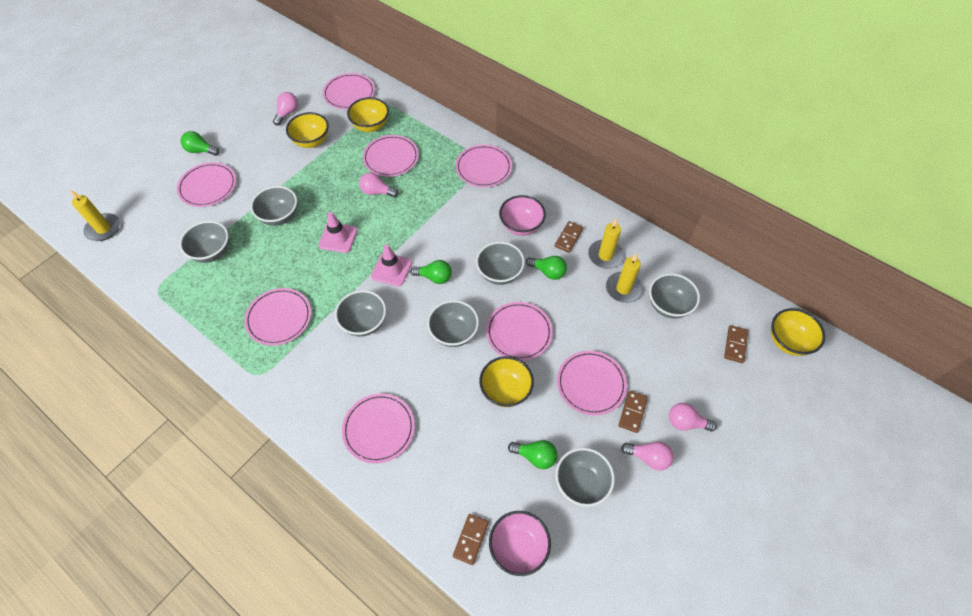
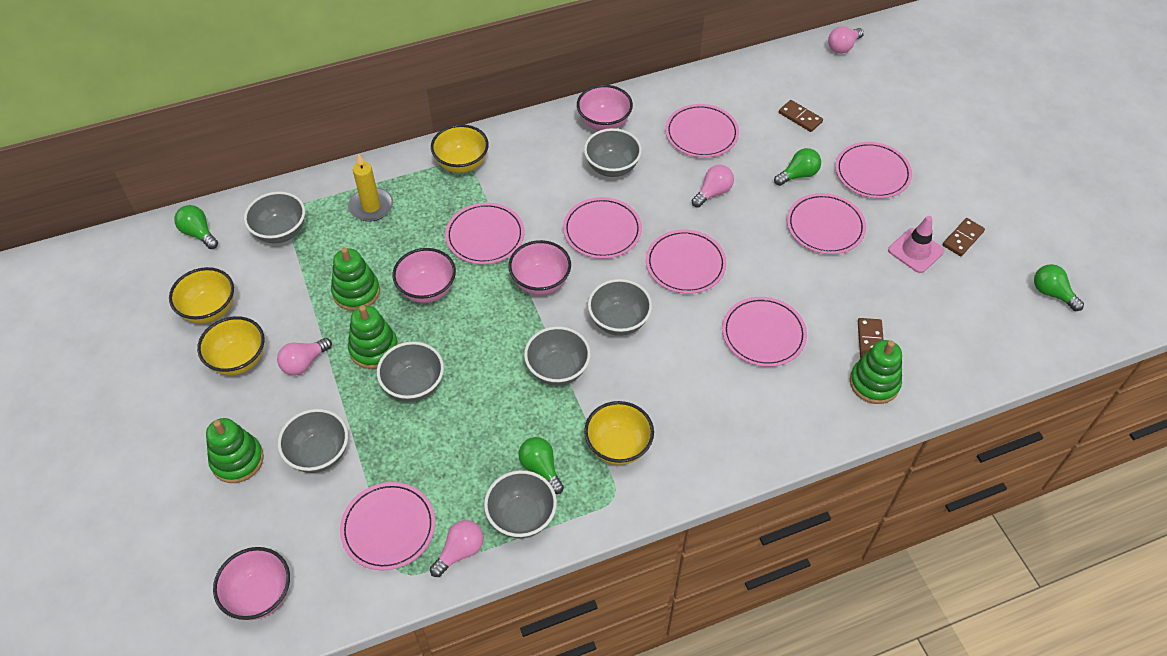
brown domino: 4 -> 3
green stacking toy: 0 -> 4
pink bowl: 2 -> 4
pink traffic cone: 2 -> 1
yellow candle: 3 -> 1

